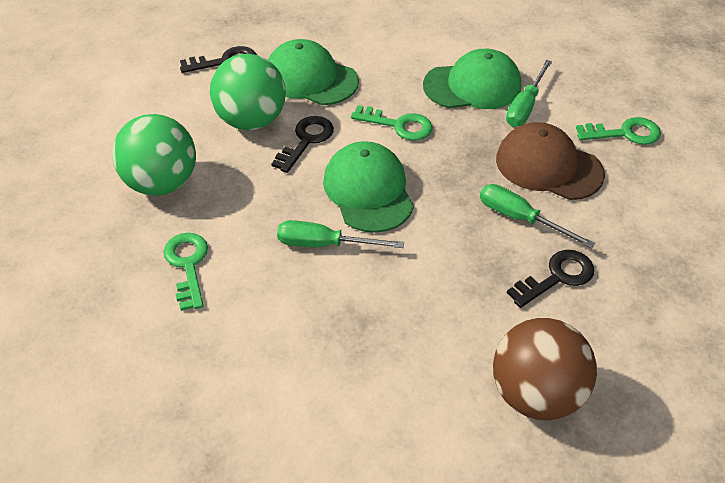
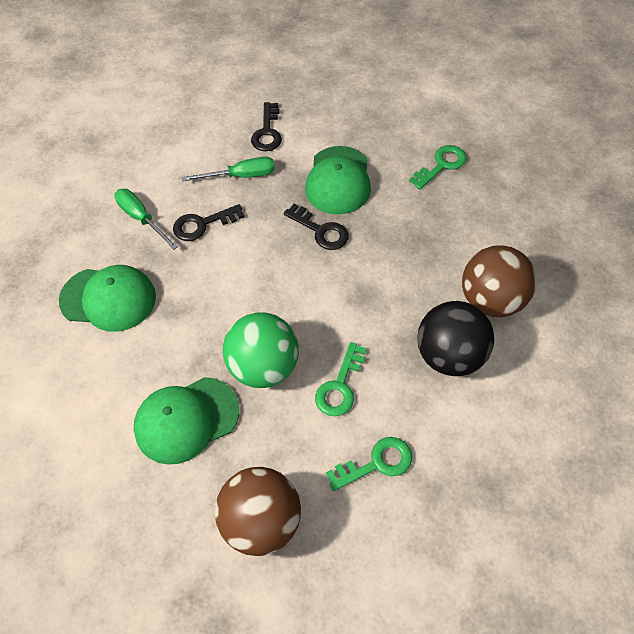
black ball: 0 -> 1
brown ball: 1 -> 2
brown cap: 1 -> 0
green ball: 2 -> 1
green screwdriver: 3 -> 2

